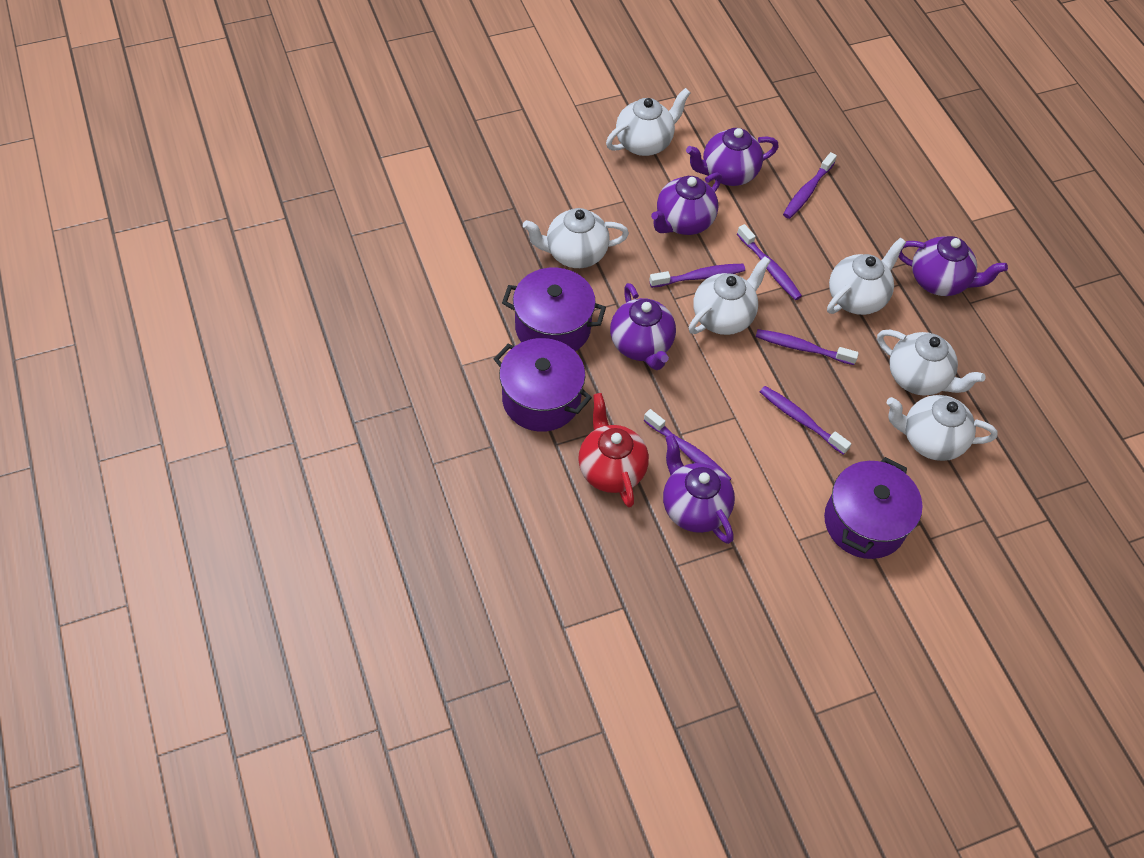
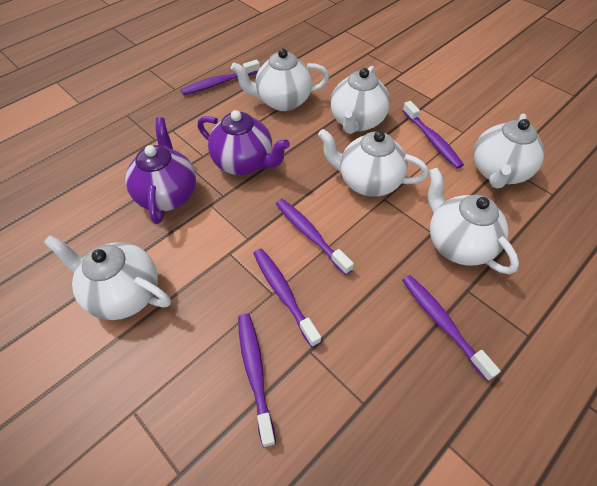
purple pot: 3 -> 0
purple teapot: 5 -> 2
red teapot: 1 -> 0

